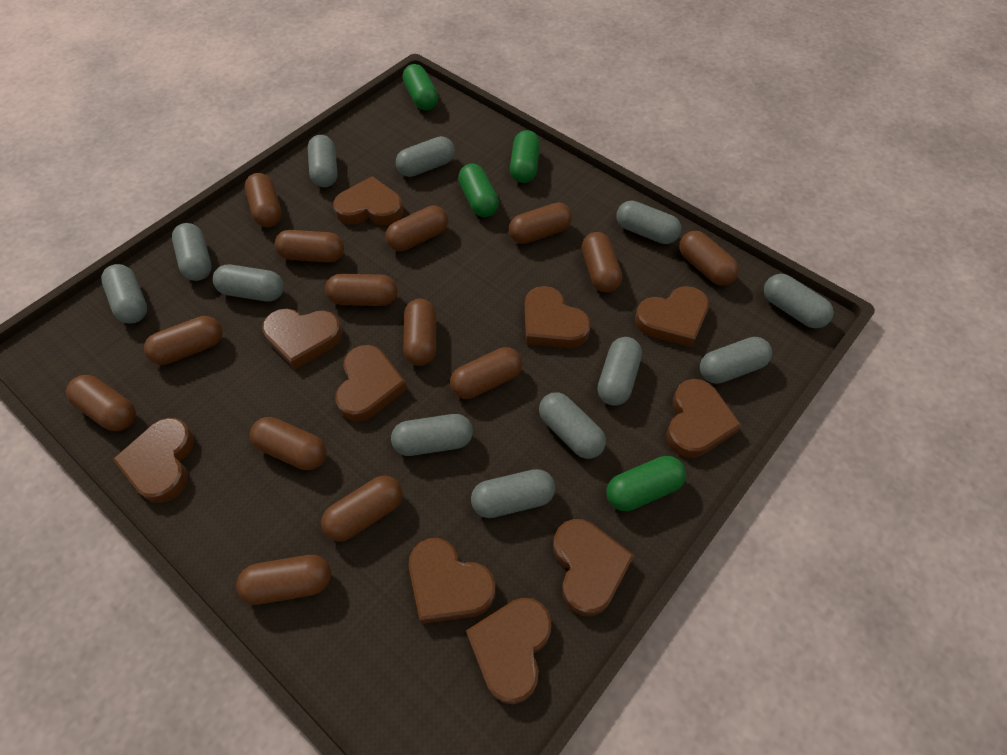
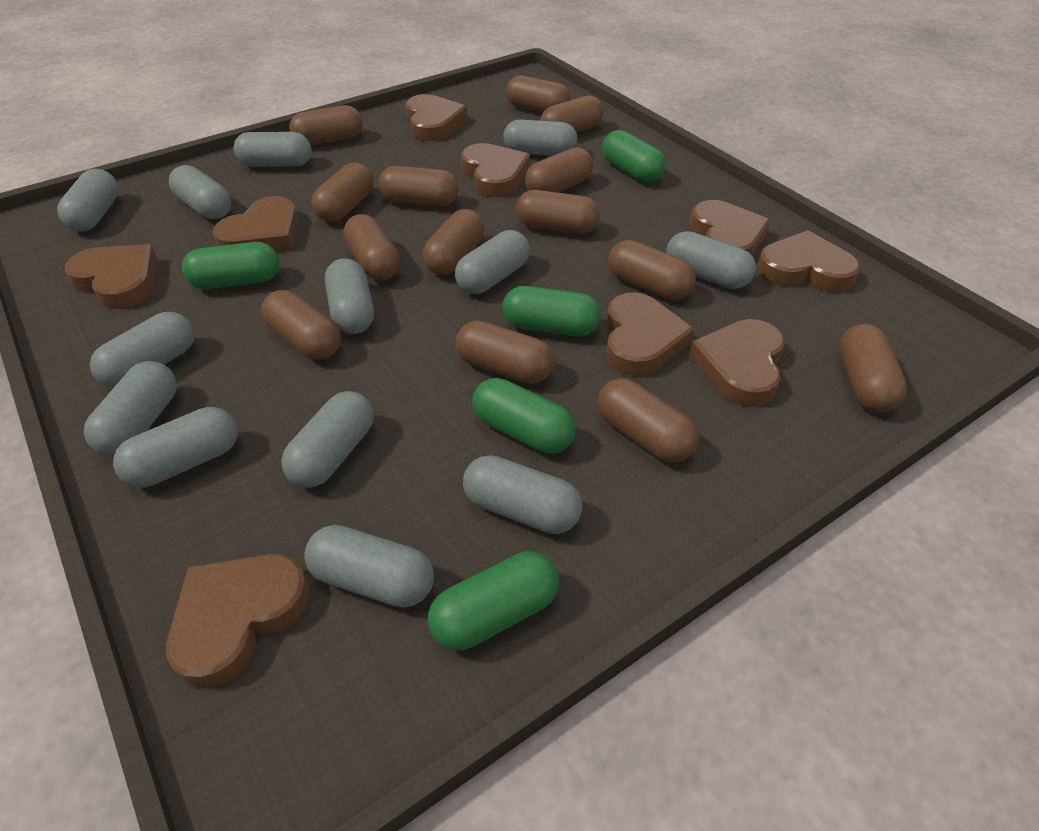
brown heart: 10 -> 9
green capsule: 4 -> 5
grey capsule: 12 -> 13

